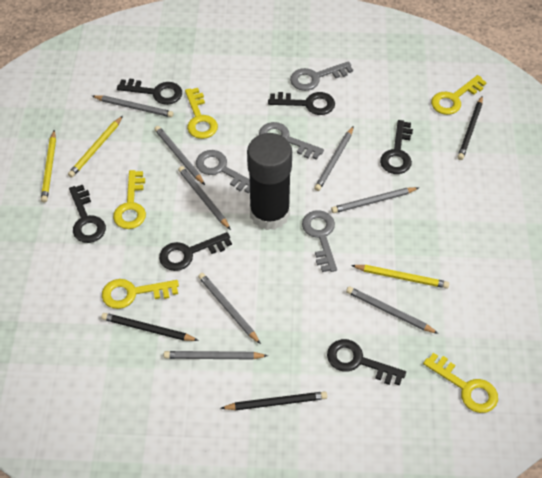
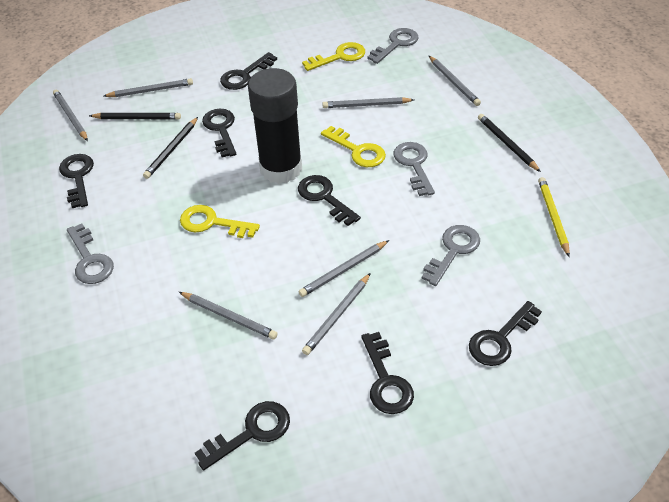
black key: 6 -> 7
grey pencil: 8 -> 7
yellow key: 5 -> 3
yellow pencil: 3 -> 1

